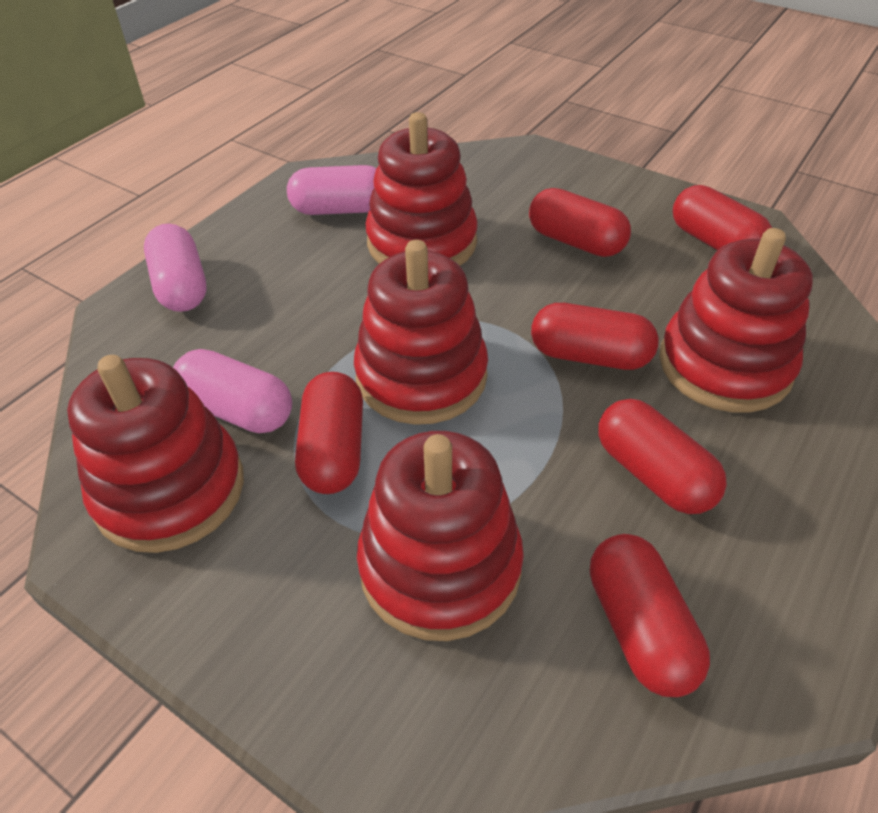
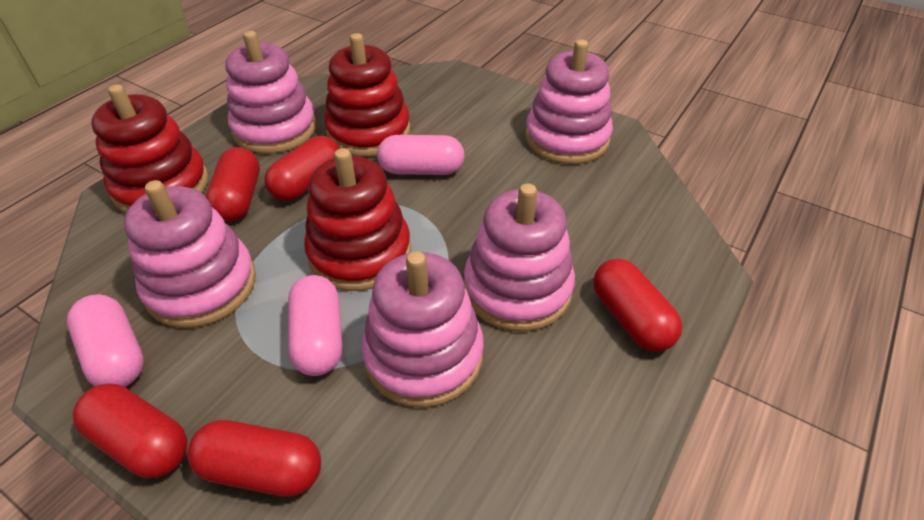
pink stacking toy: 0 -> 5
red capsule: 6 -> 5
red stacking toy: 5 -> 3

